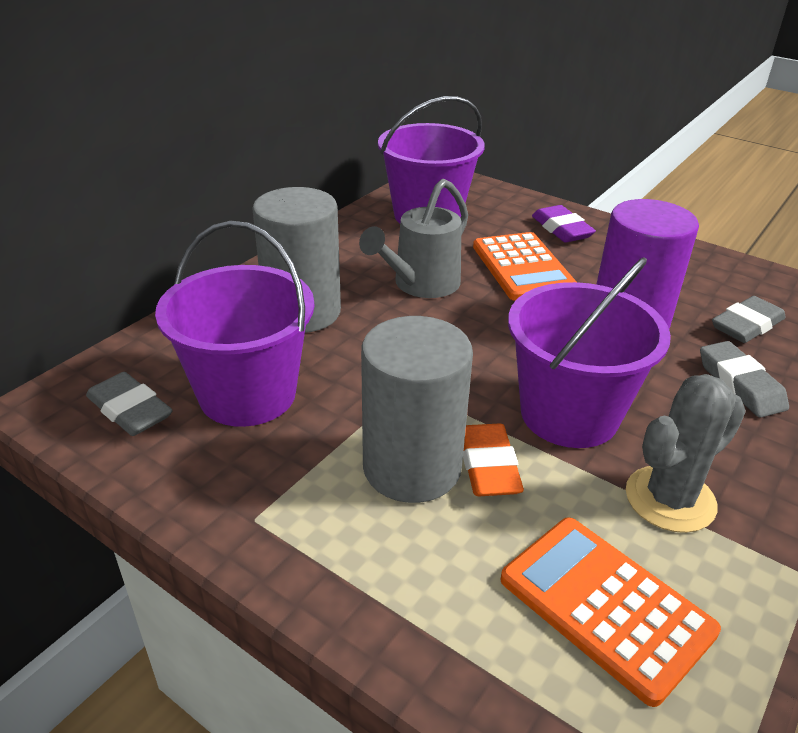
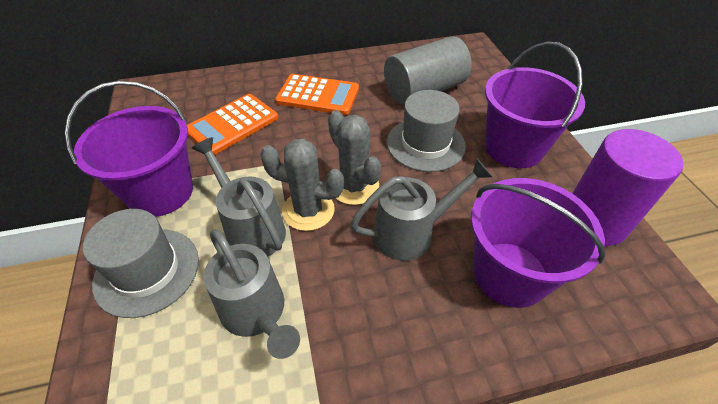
grey cactus: 1 -> 2
grey cylinder: 2 -> 1
grey eraser: 3 -> 0
grey hat: 0 -> 2
grey watering can: 1 -> 3
orange eraser: 1 -> 0
purple eraser: 1 -> 0

